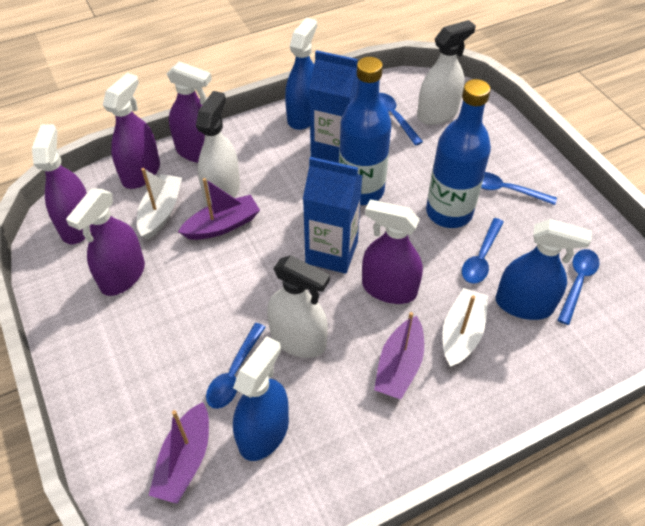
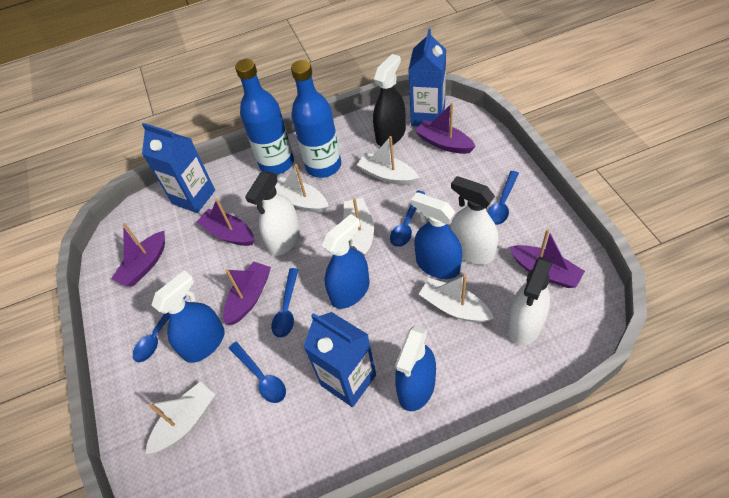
black spray bottle: 0 -> 1
blue carton: 2 -> 3
blue spray bottle: 3 -> 4
purple boat: 3 -> 5
purple spray bottle: 5 -> 0
white boat: 2 -> 5

